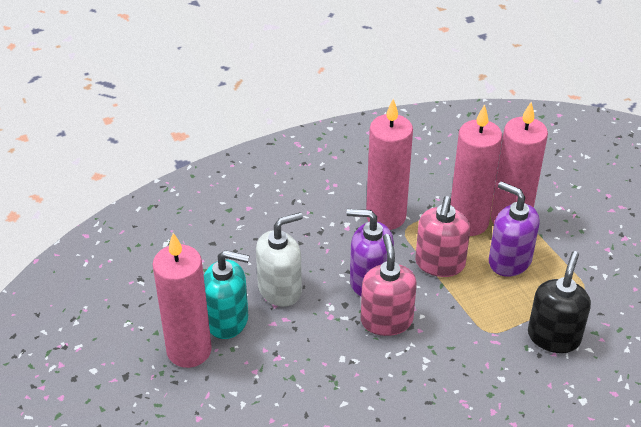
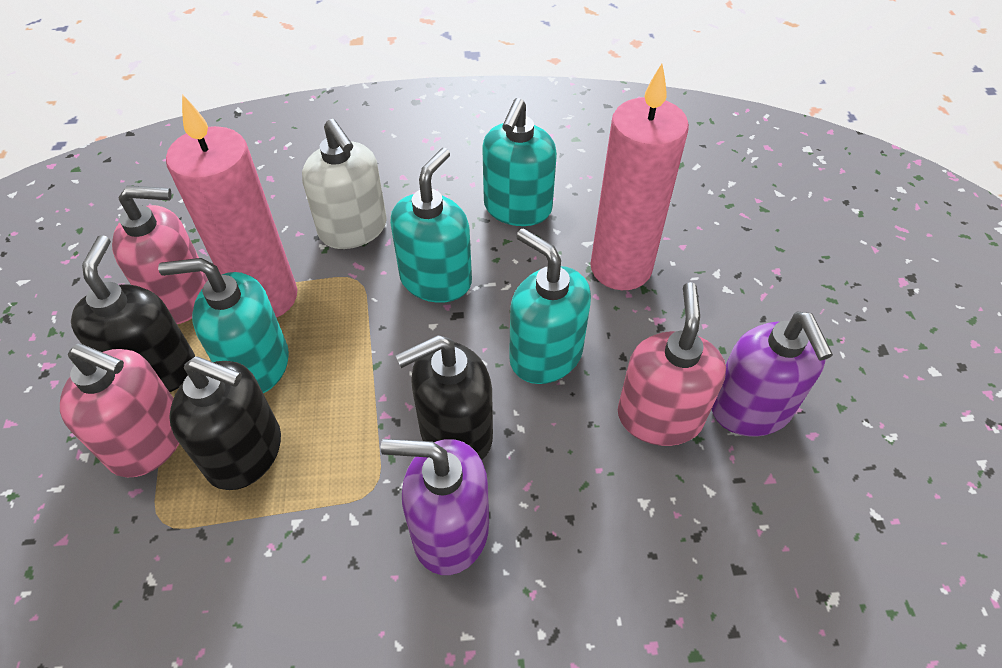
black soap dispenser: 1 -> 3
pink candle: 4 -> 2
pink soap dispenser: 2 -> 3
turquoise soap dispenser: 1 -> 4

